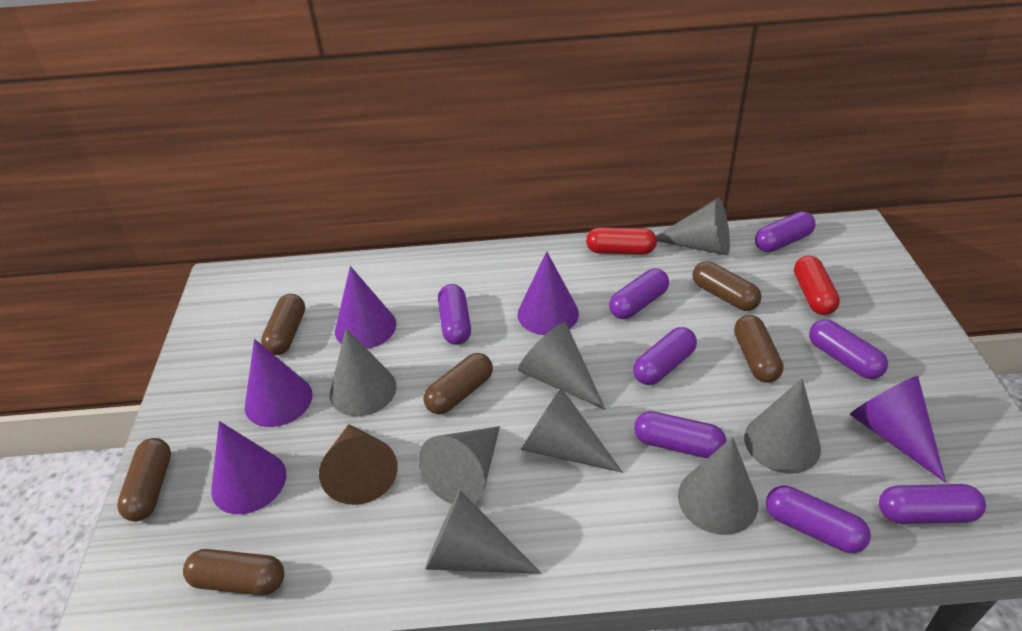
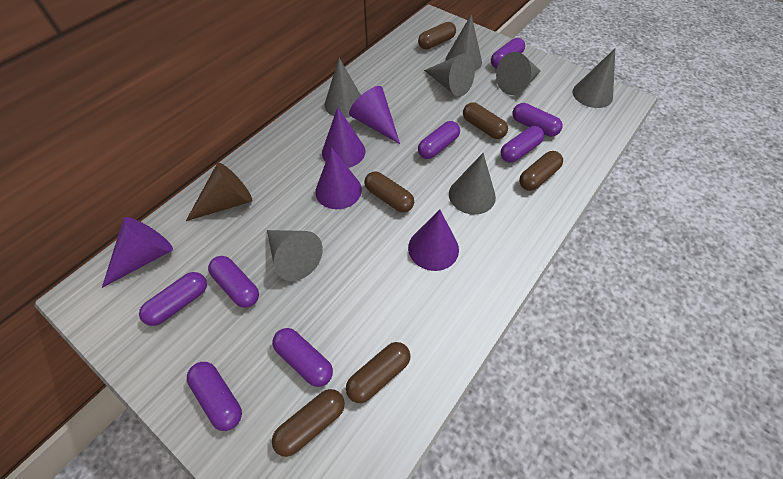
grey cone: 8 -> 7
red capsule: 2 -> 0

